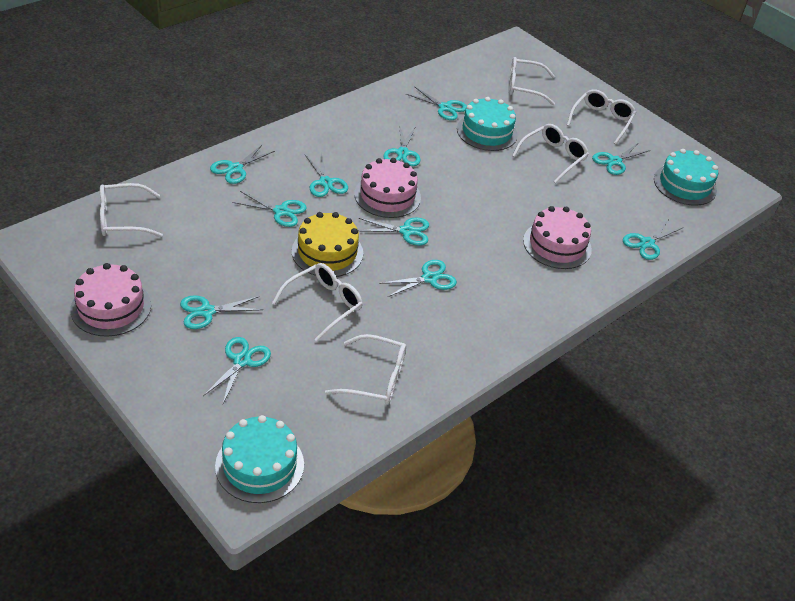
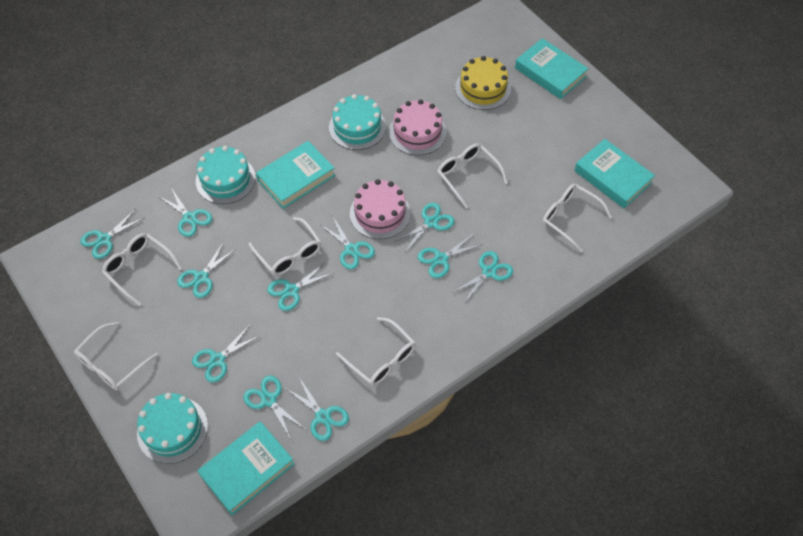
pink cake: 3 -> 2
turquoise book: 0 -> 4

